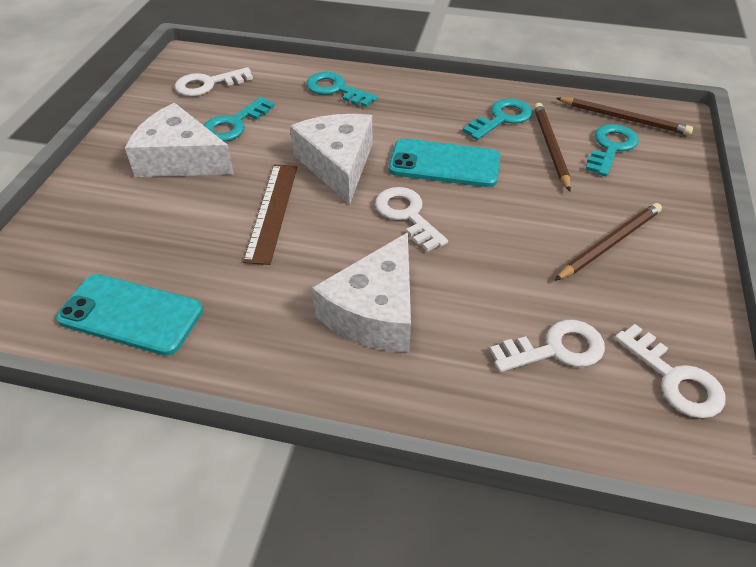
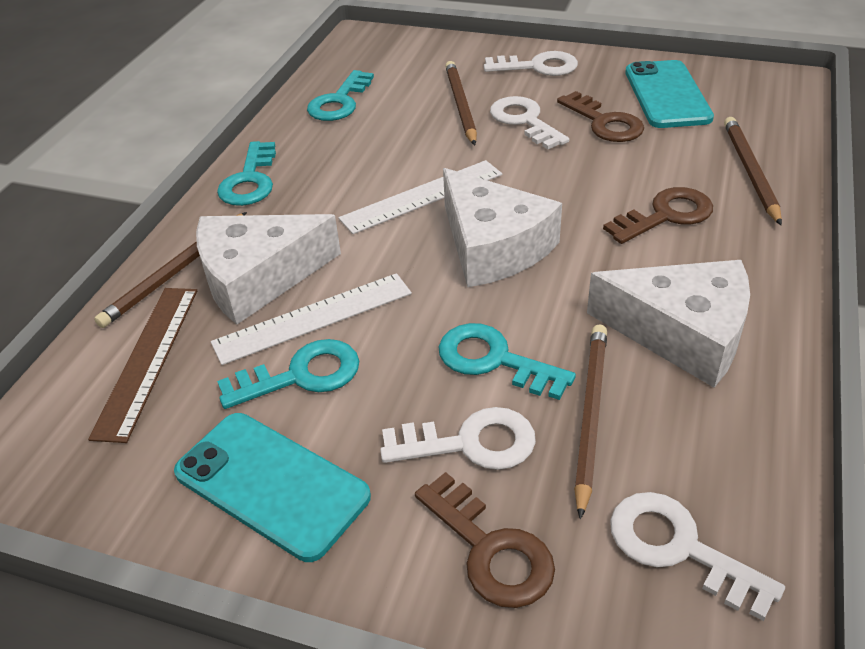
brown key: 0 -> 3
brown pencil: 3 -> 4
white ruler: 0 -> 2

